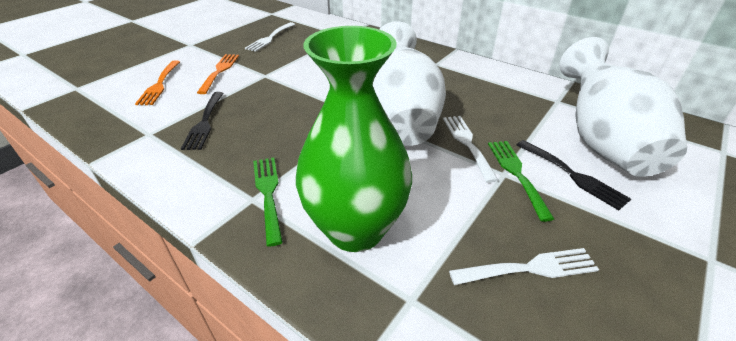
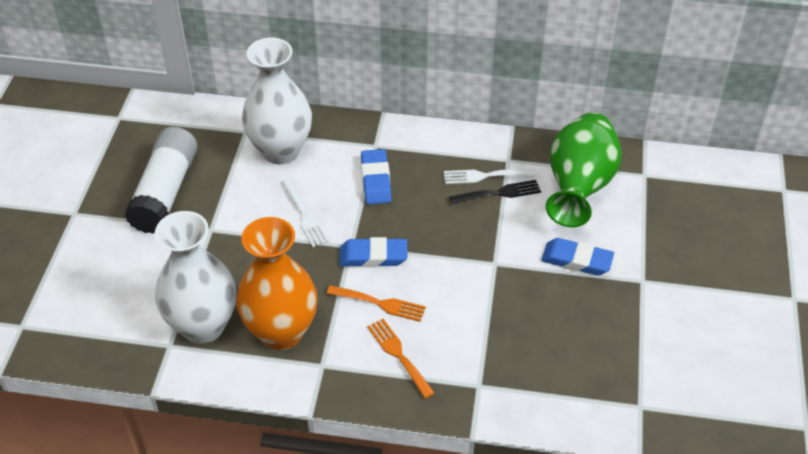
black fork: 2 -> 1
blue eraser: 0 -> 3
green fork: 2 -> 0
orange vase: 0 -> 1
white fork: 3 -> 2
white glue stick: 0 -> 1

